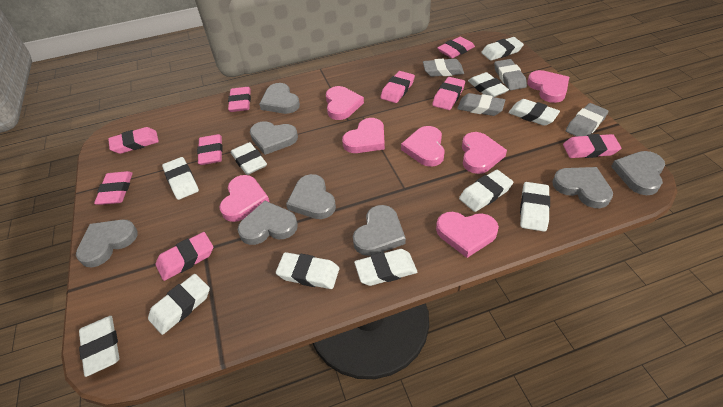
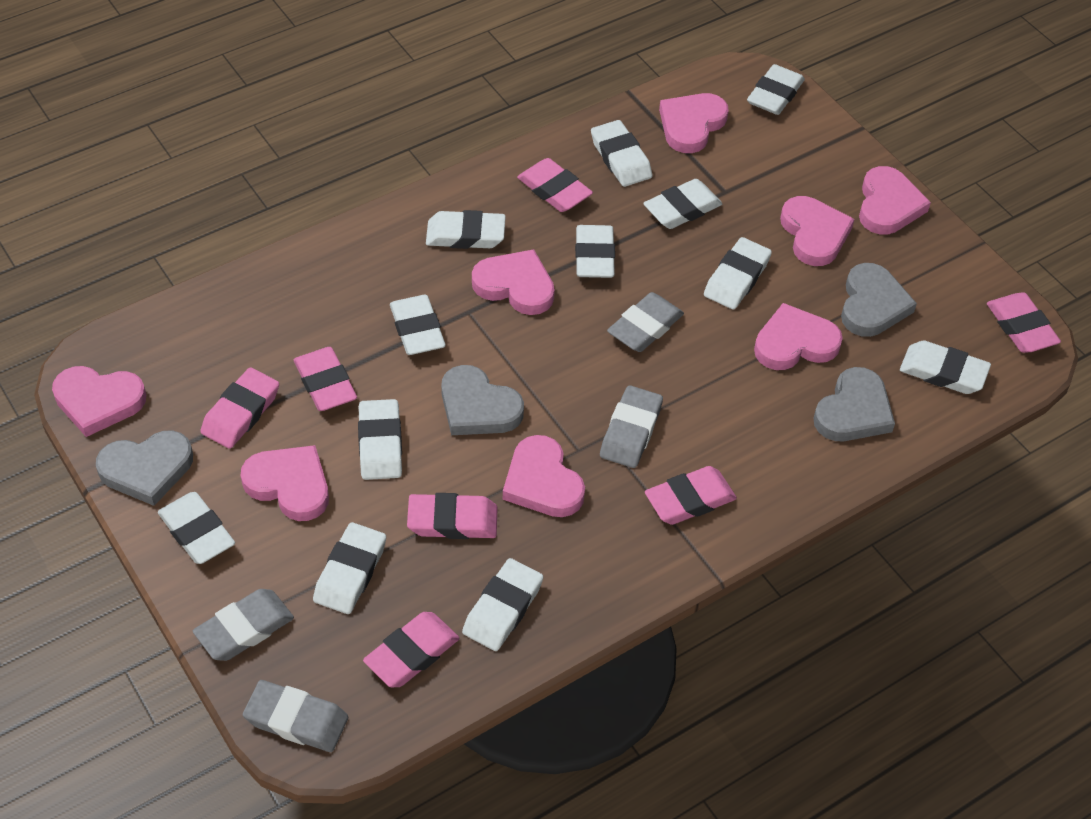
grey heart: 8 -> 4
pink eraser: 9 -> 7
pink heart: 7 -> 8
white eraser: 11 -> 12

